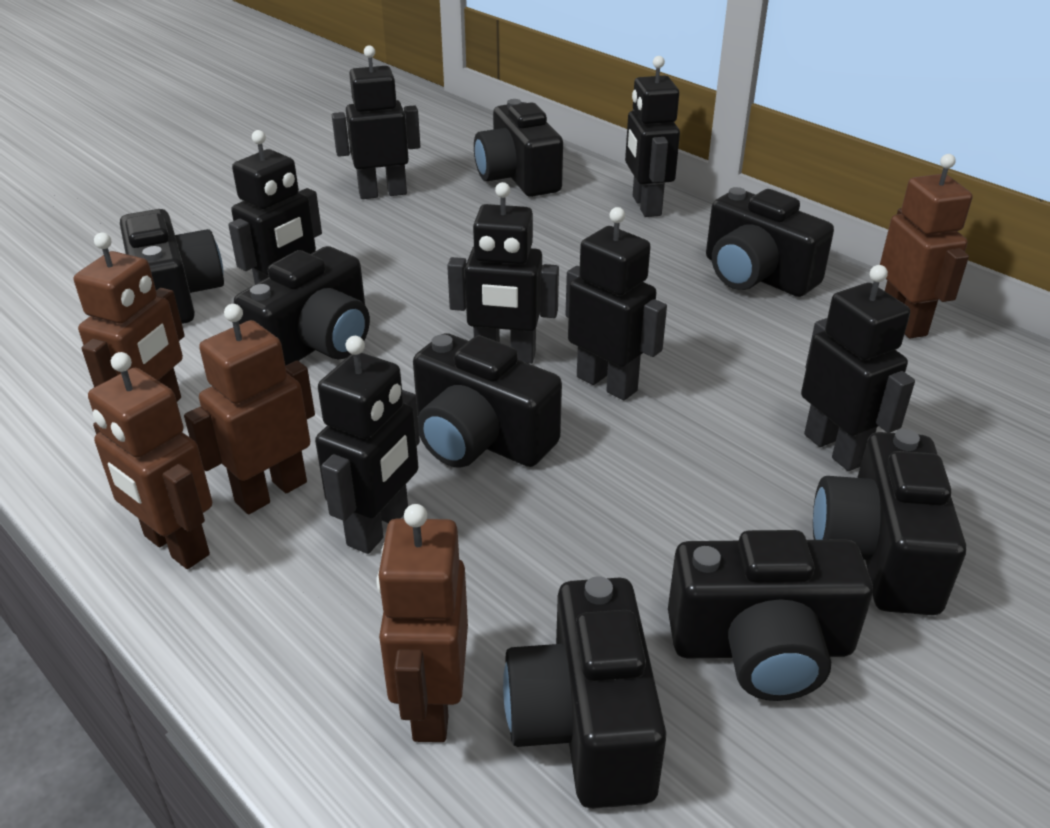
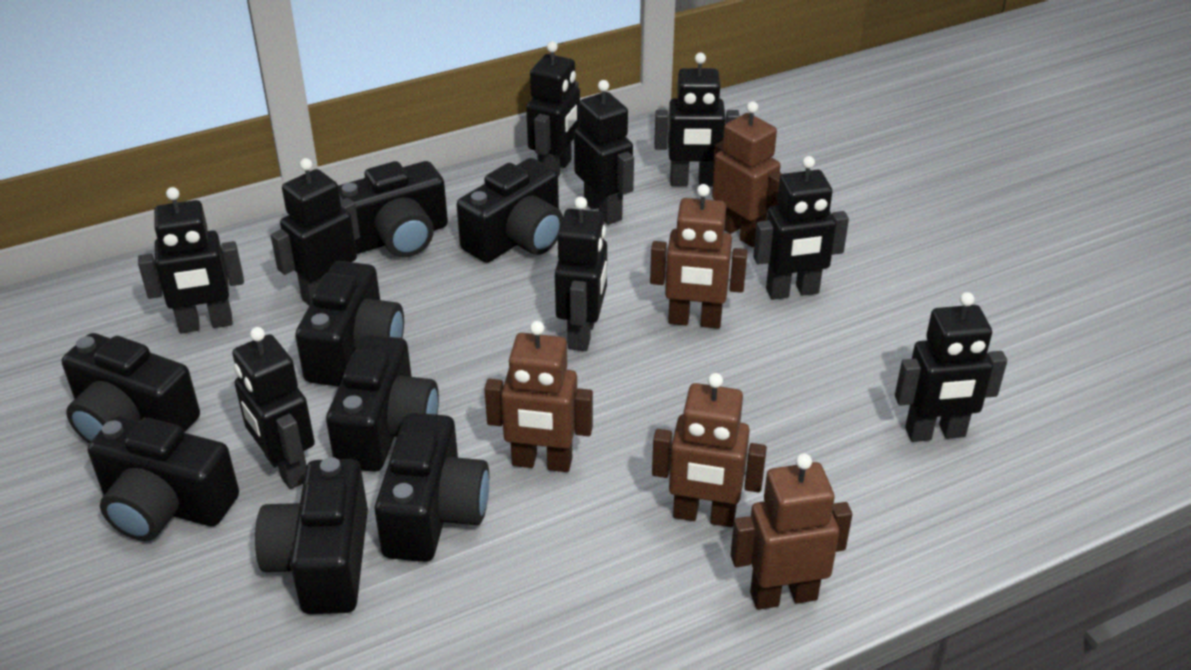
black robot: 7 -> 9

